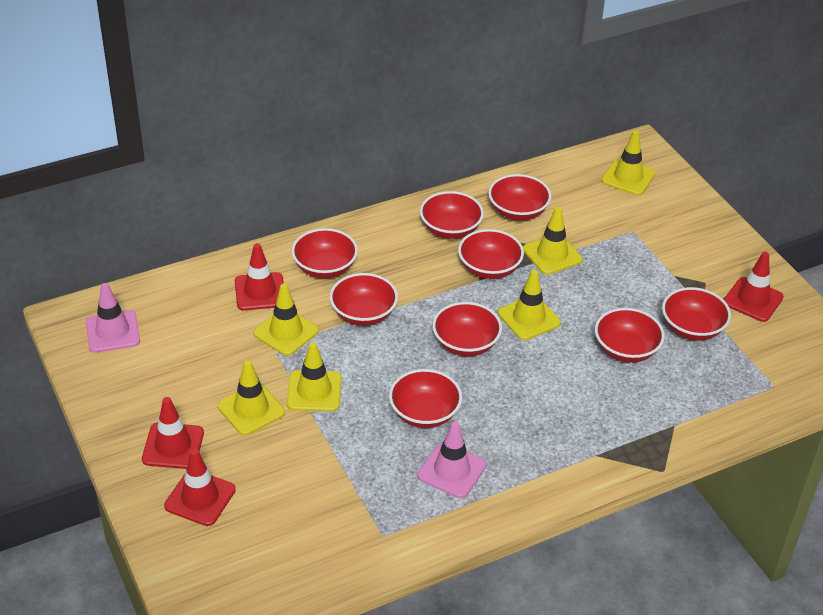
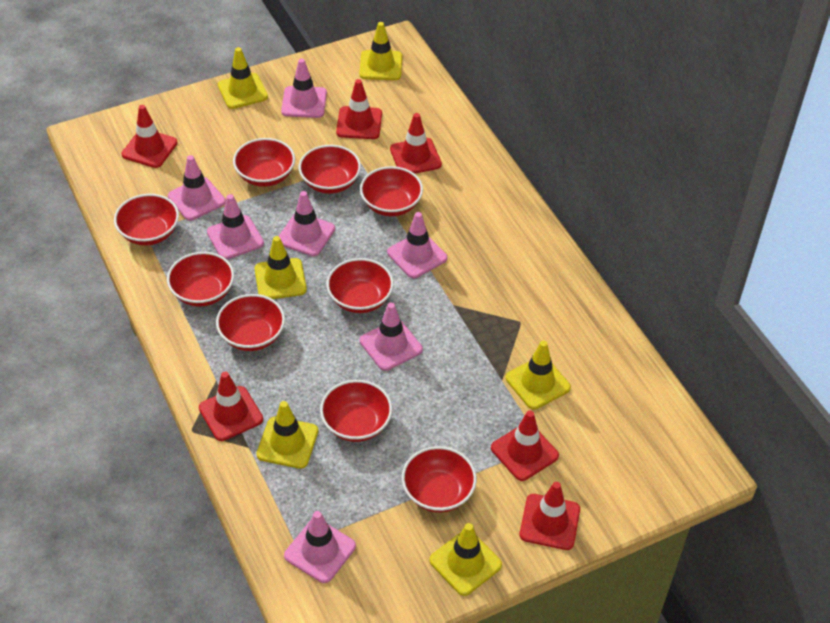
pink traffic cone: 2 -> 7
red traffic cone: 4 -> 6

